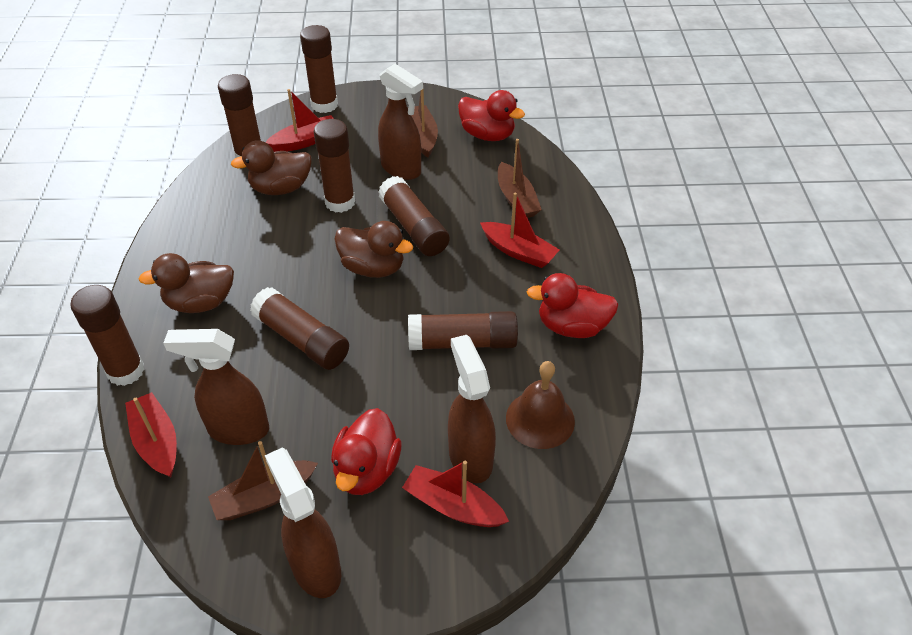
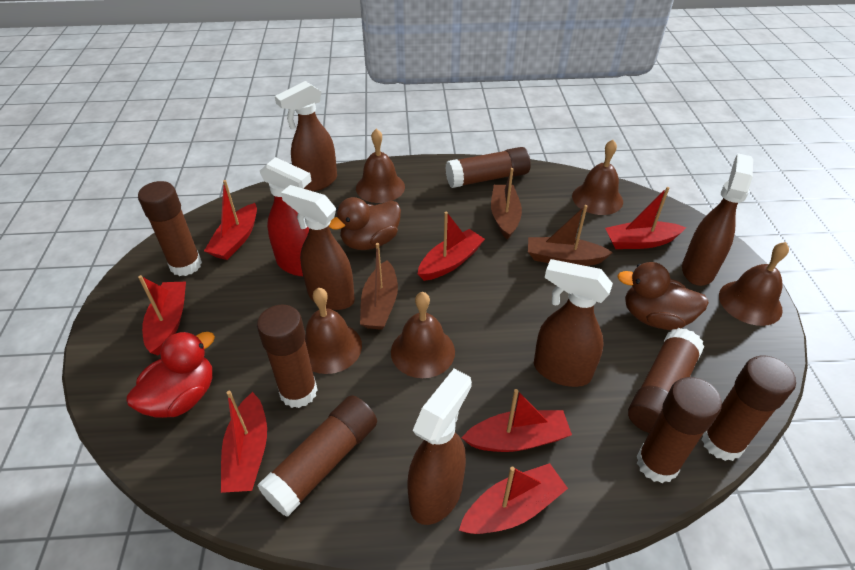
brown bell: 1 -> 5
brown duck: 3 -> 2
brown spray bottle: 4 -> 5
red boat: 4 -> 7
red duck: 3 -> 1
red spray bottle: 0 -> 1

